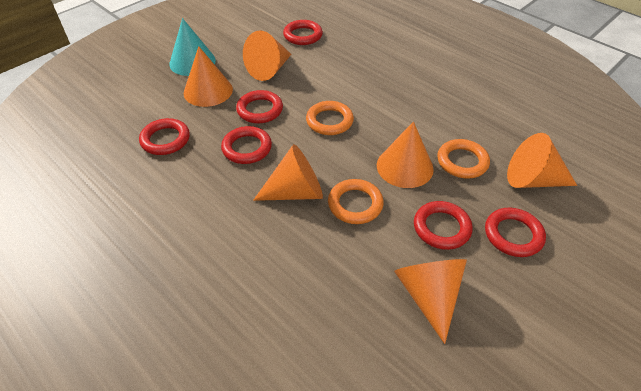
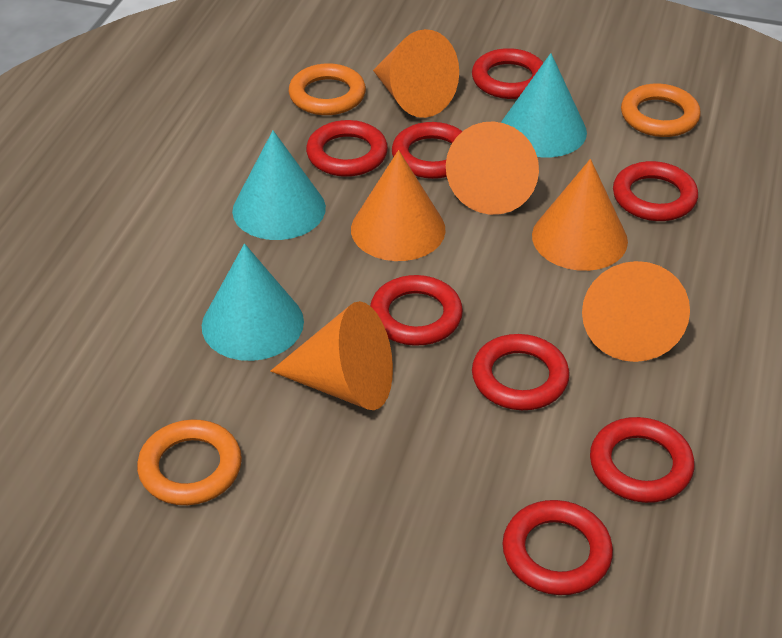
red ring: 6 -> 8
turquoise cone: 1 -> 3

